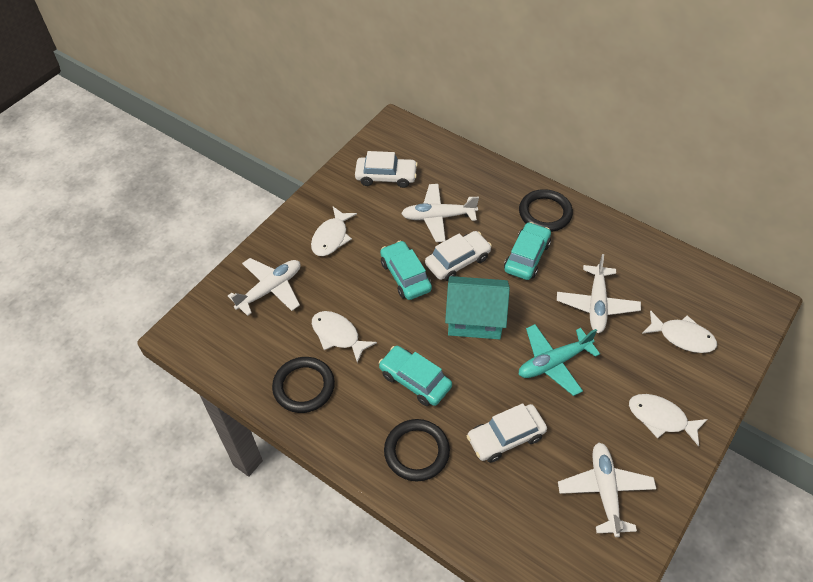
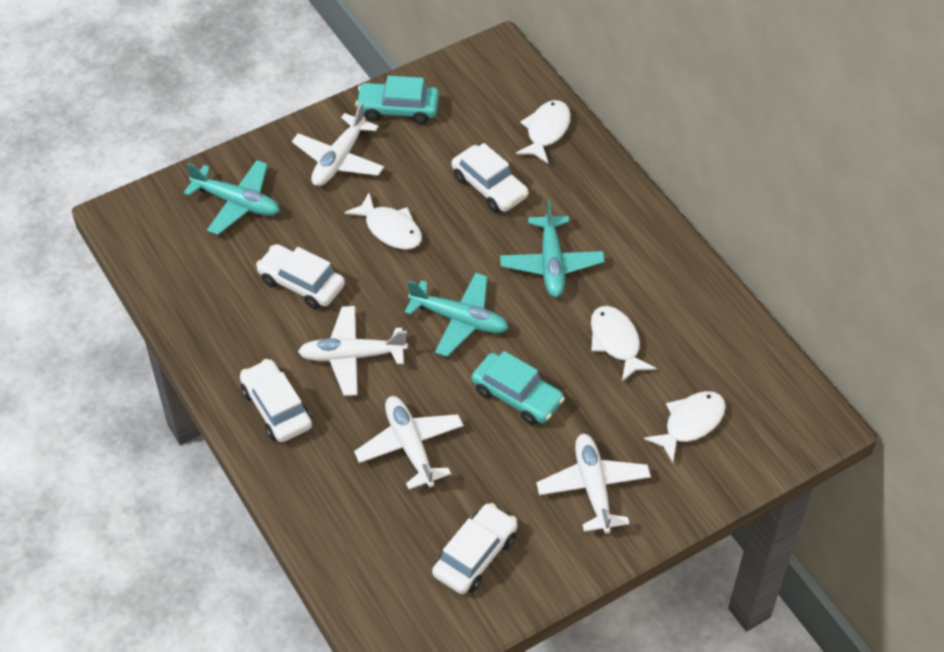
black ring: 3 -> 0
turquoise car: 3 -> 2
turquoise house: 1 -> 0
turquoise plane: 1 -> 3
white car: 3 -> 4

